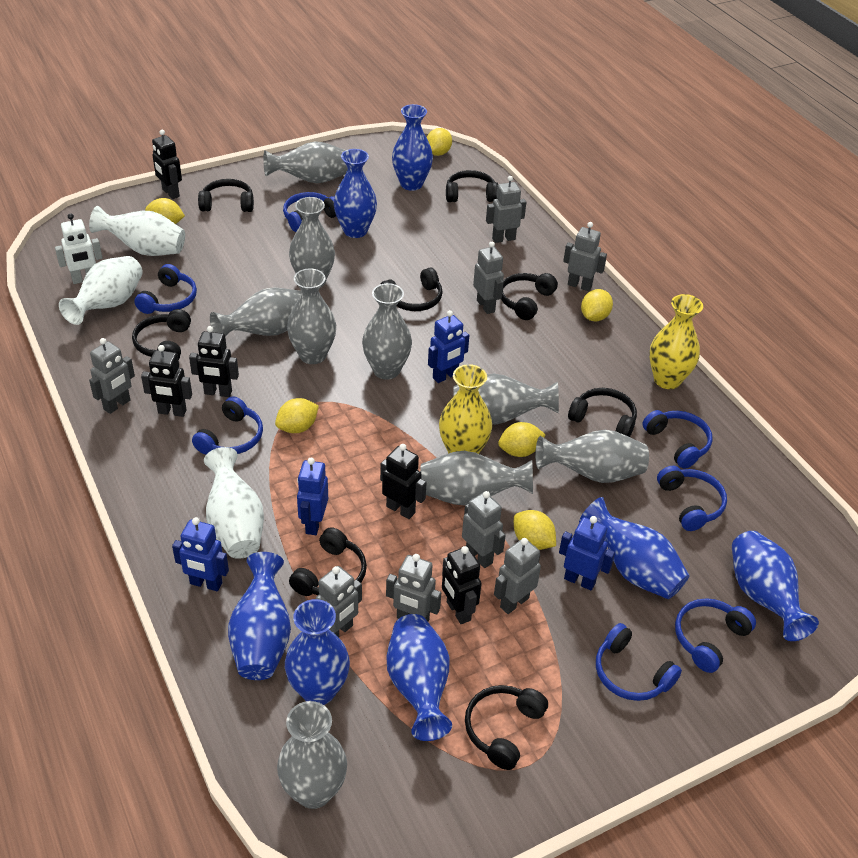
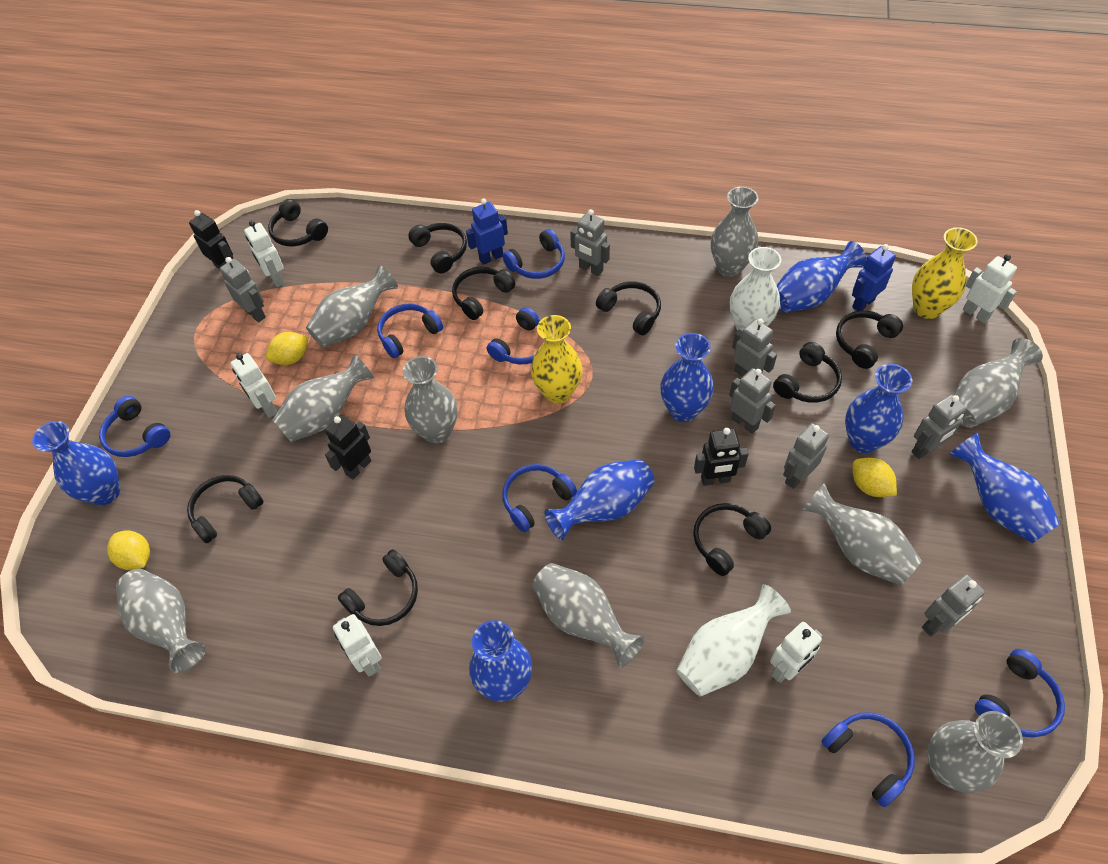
black headphones: 8 -> 9
black robot: 5 -> 3
blue robot: 4 -> 2
grey robot: 8 -> 7
white robot: 1 -> 5
white vase: 3 -> 2
yellow lemon: 6 -> 3

